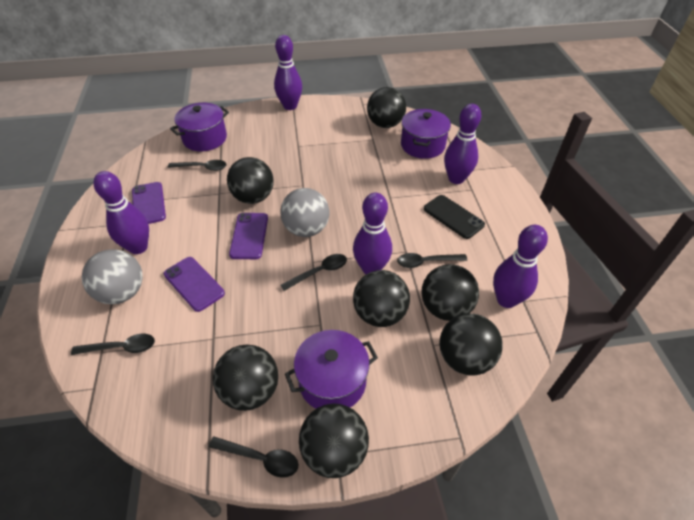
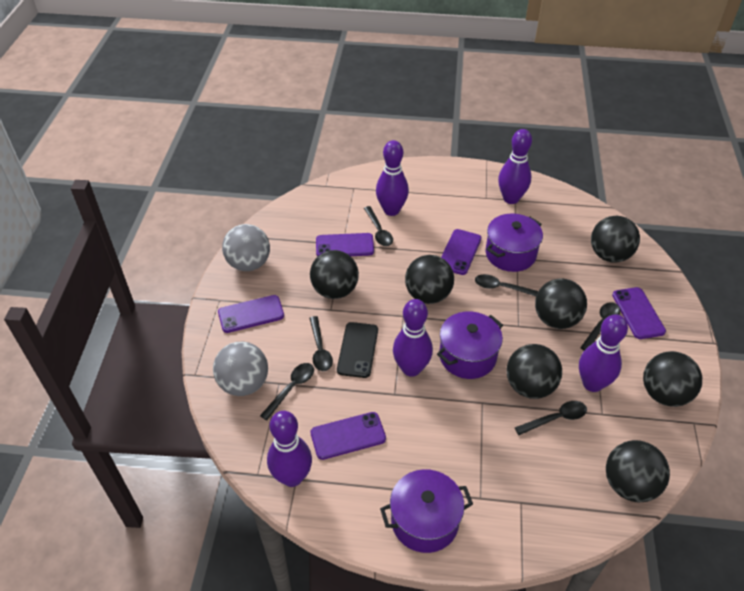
black spoon: 5 -> 6
purple phone: 3 -> 5

